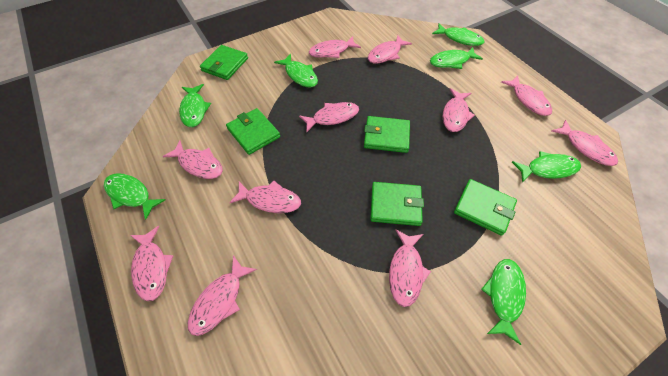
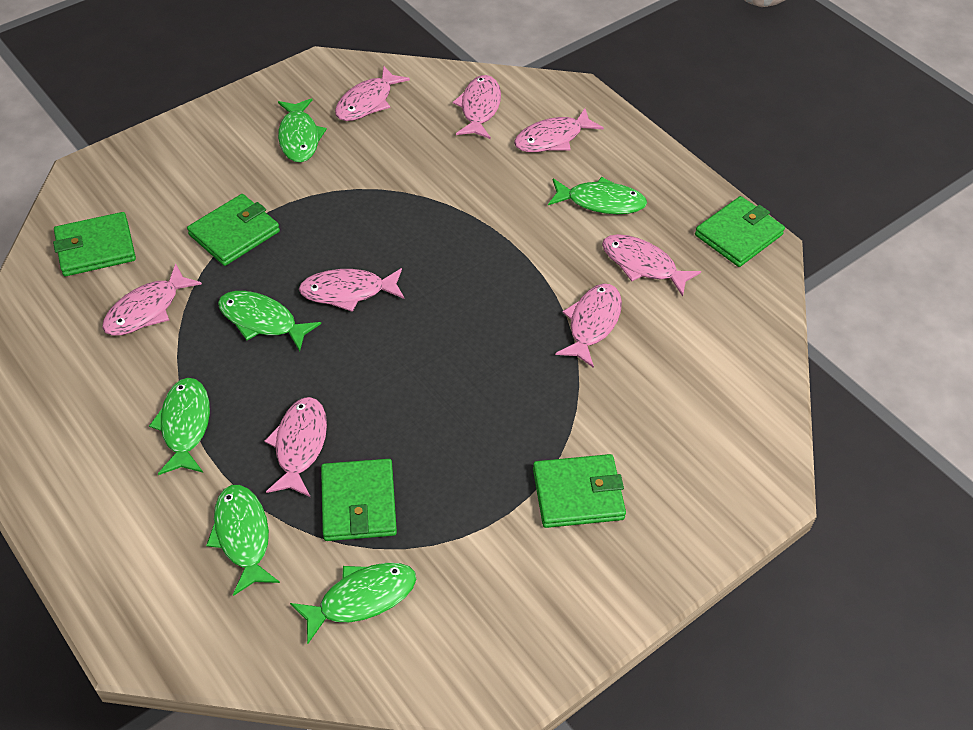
green fish: 7 -> 6
pink fish: 11 -> 8

